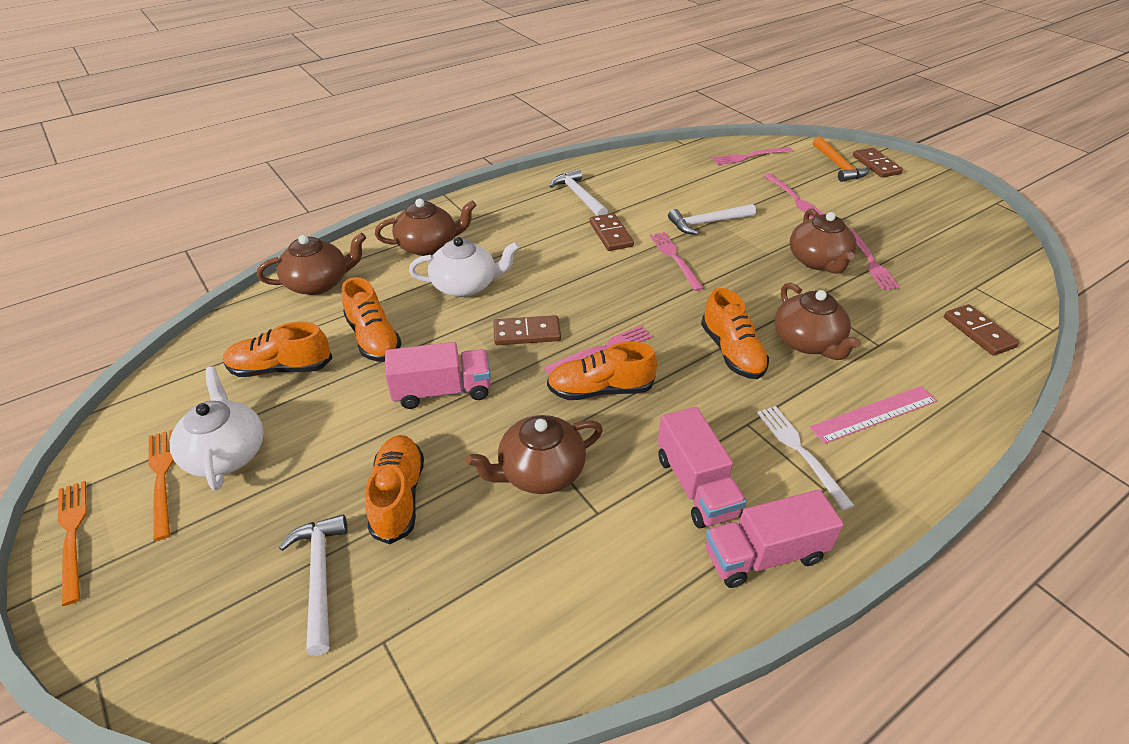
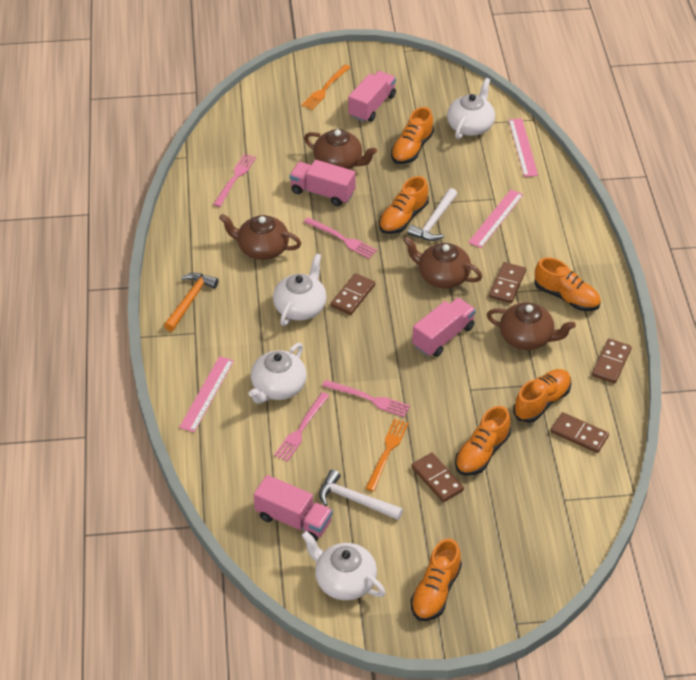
brown domino: 4 -> 5
brown teapot: 5 -> 4
orange shoe: 5 -> 6
pink fork: 5 -> 4
pink ruler: 1 -> 3
pink truck: 3 -> 4
white fork: 1 -> 0
white hammer: 3 -> 2
white teapot: 2 -> 4

